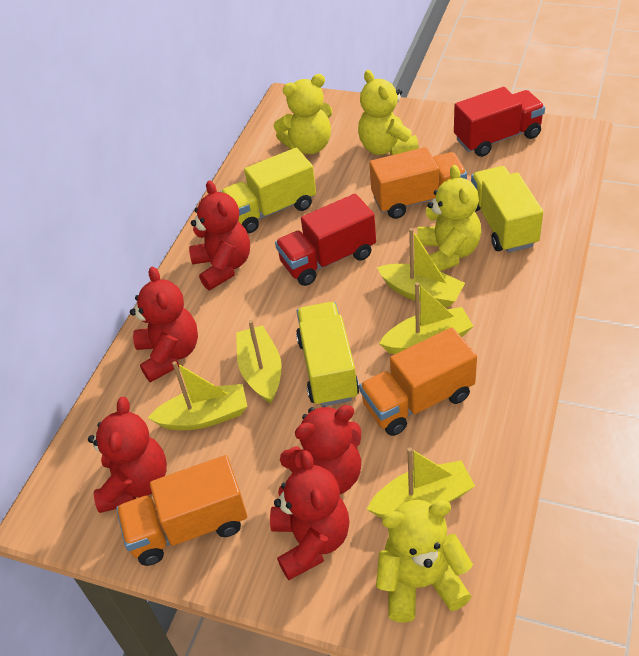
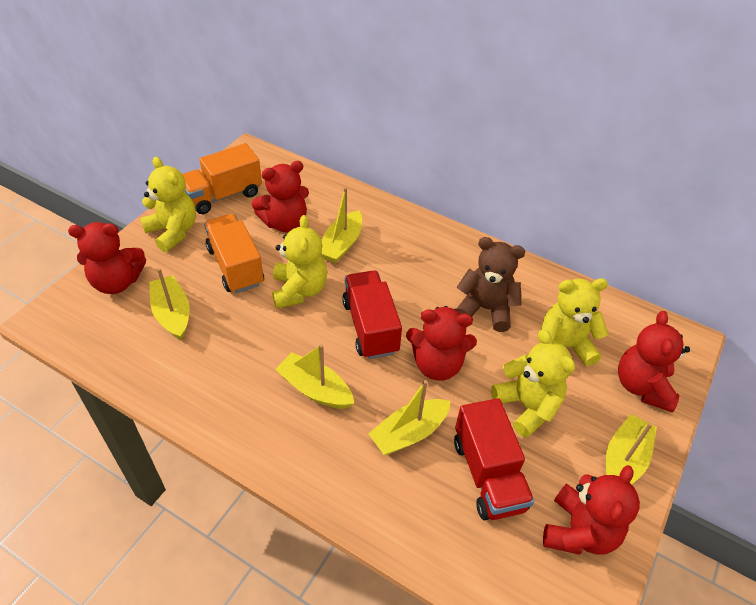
brown teddy bear: 0 -> 1
orange truck: 3 -> 2
yellow truck: 3 -> 0

